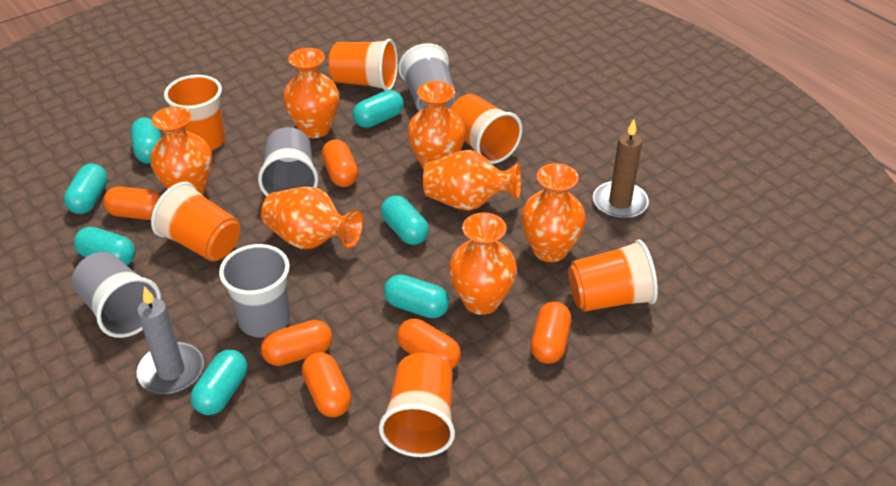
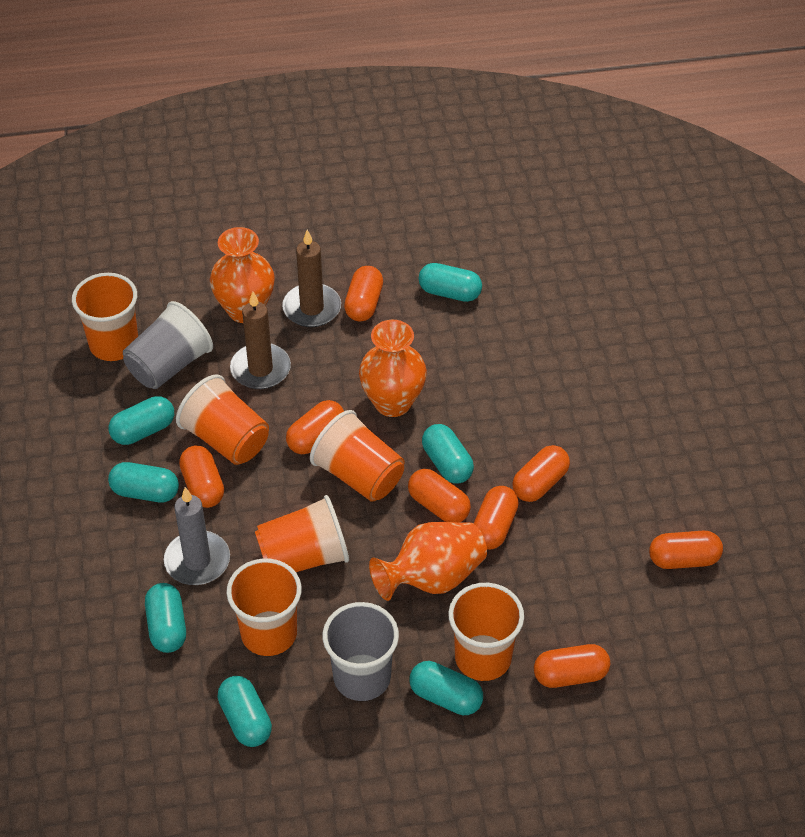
brown candle: 1 -> 2
grey cup: 4 -> 2
orange capsule: 6 -> 8
orange vase: 7 -> 3

